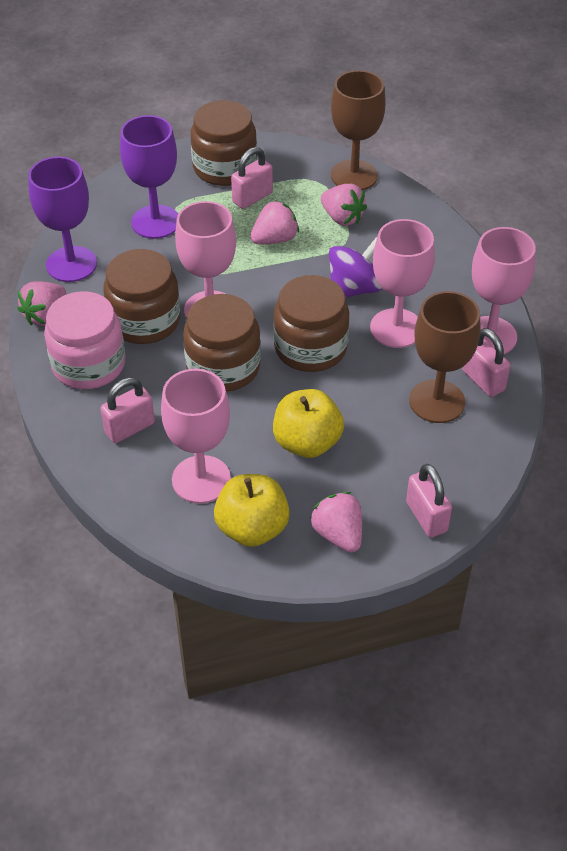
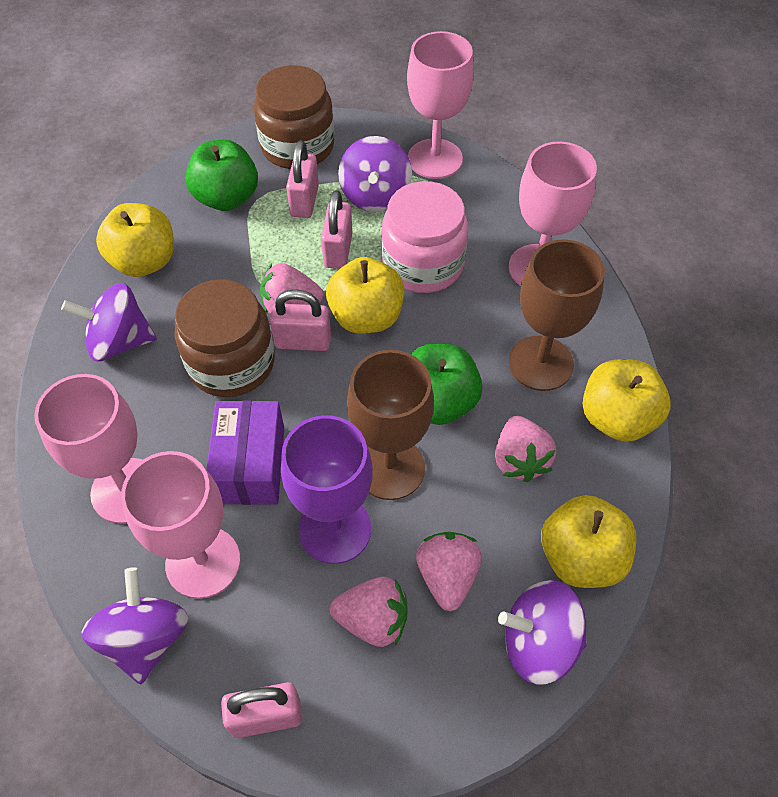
brown jar: 4 -> 2
green apple: 0 -> 2
purple box: 0 -> 1
purple goblet: 2 -> 1
purple spinning top: 1 -> 4
yellow apple: 2 -> 4

